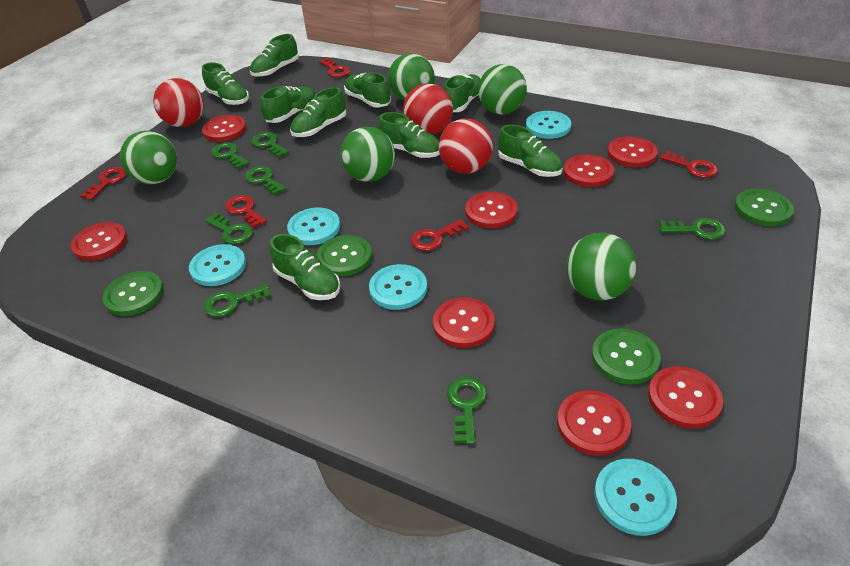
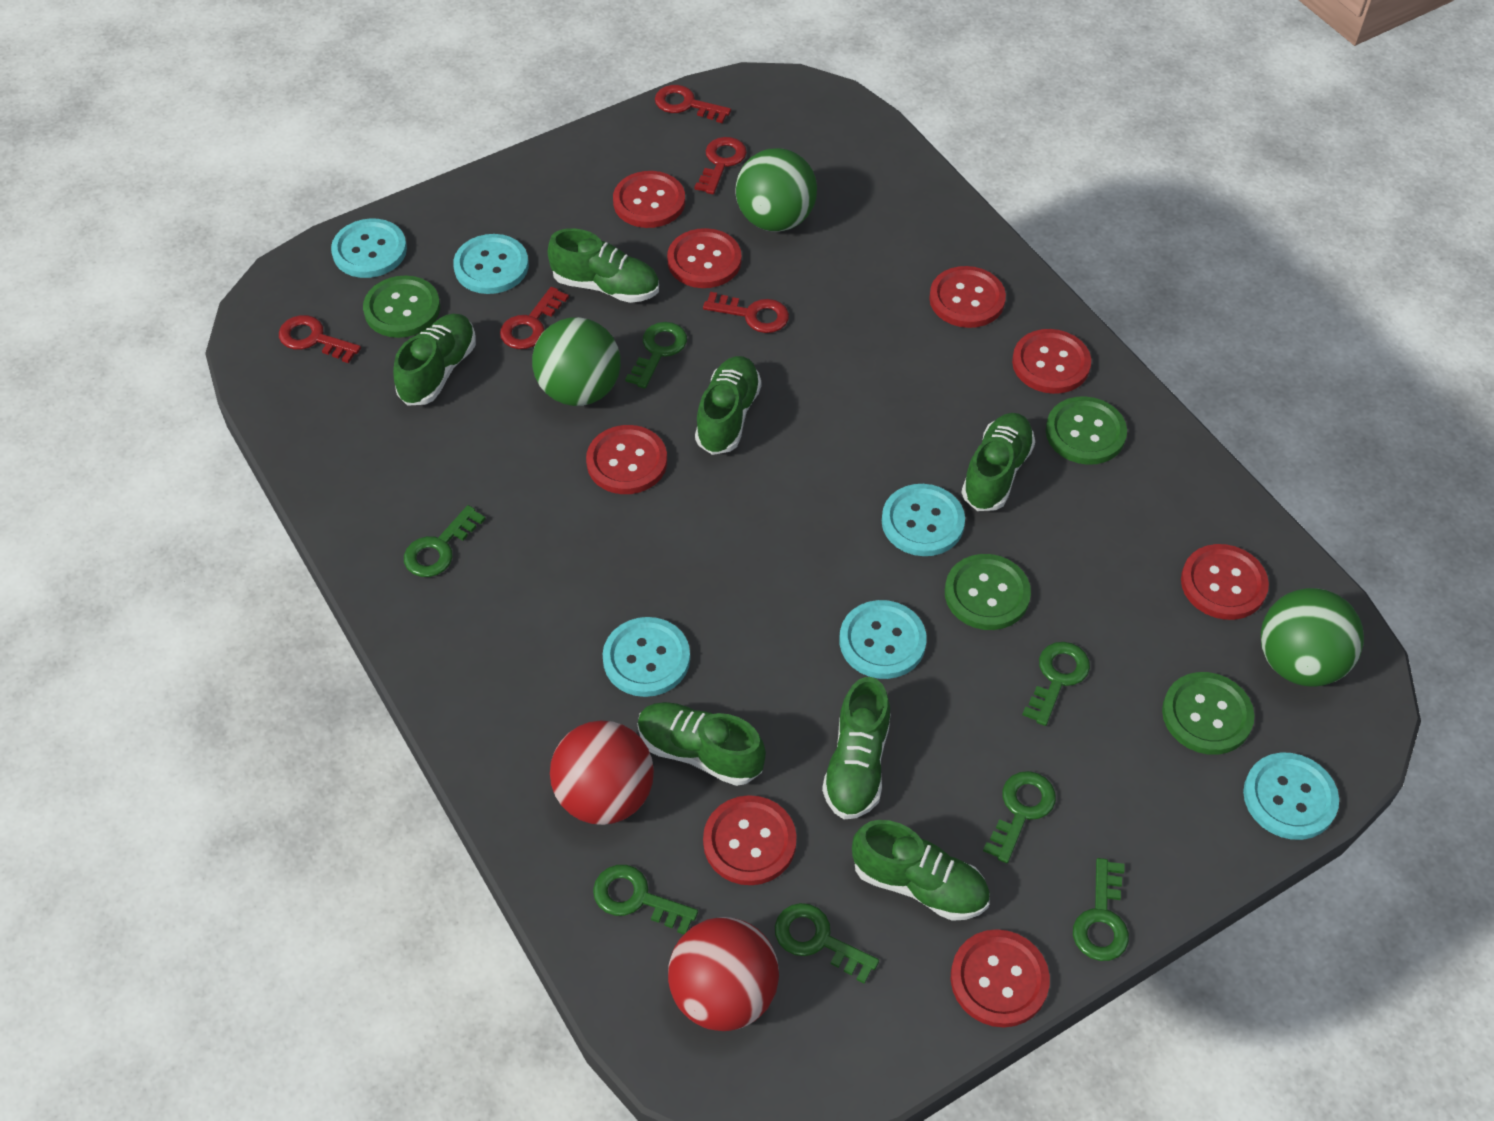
green ball: 5 -> 3
green shoe: 9 -> 7
red ball: 3 -> 2
turquoise button: 5 -> 6

